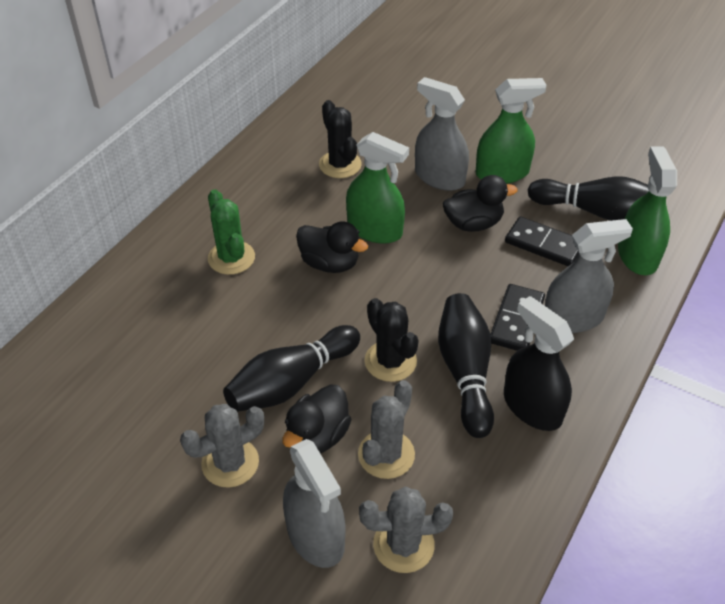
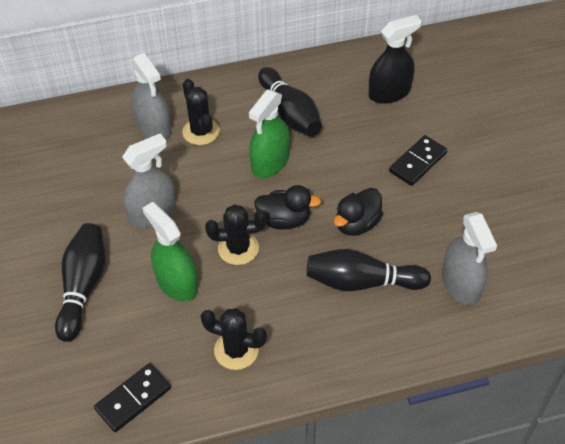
black cactus: 2 -> 3
black duck: 3 -> 2
green cactus: 1 -> 0
green spray bottle: 3 -> 2
grey cactus: 3 -> 0

